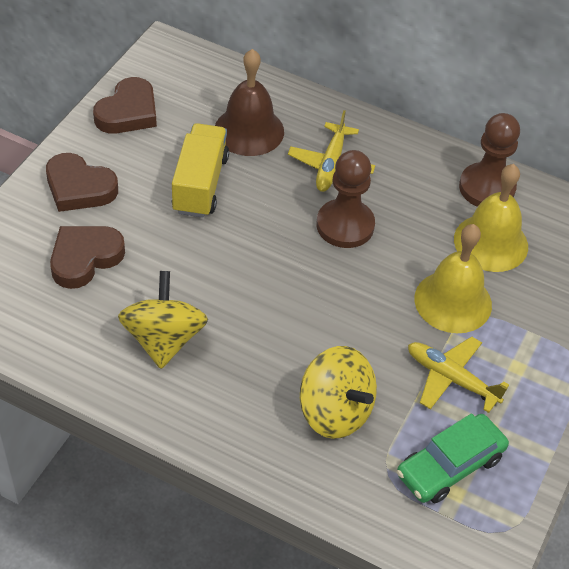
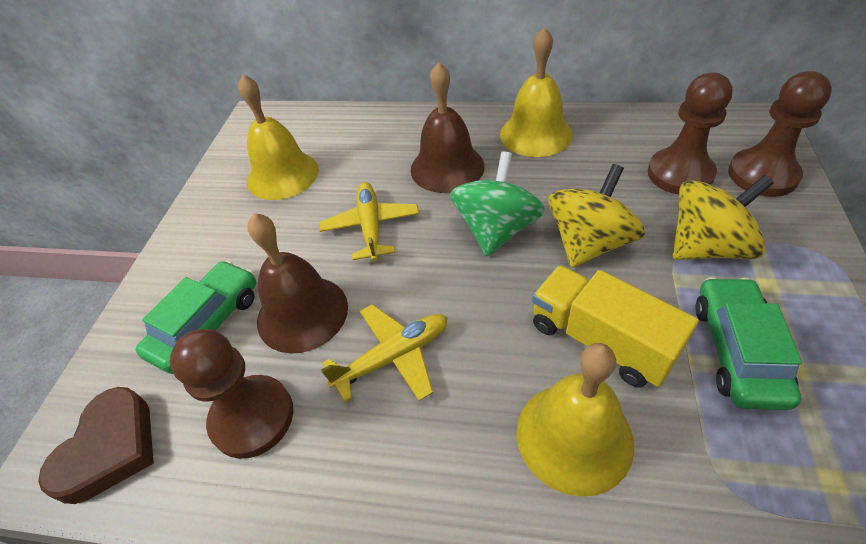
brown bell: 1 -> 2
brown heart: 3 -> 1
brown pawn: 2 -> 3
green car: 1 -> 2
green spinning top: 0 -> 1
yellow bell: 2 -> 3

